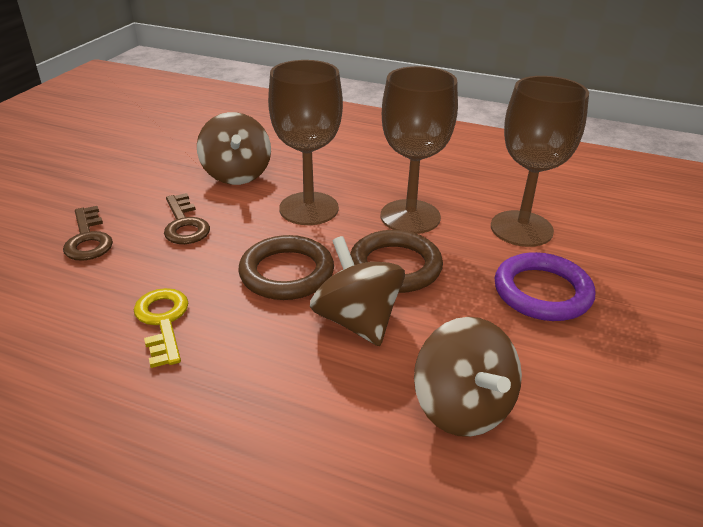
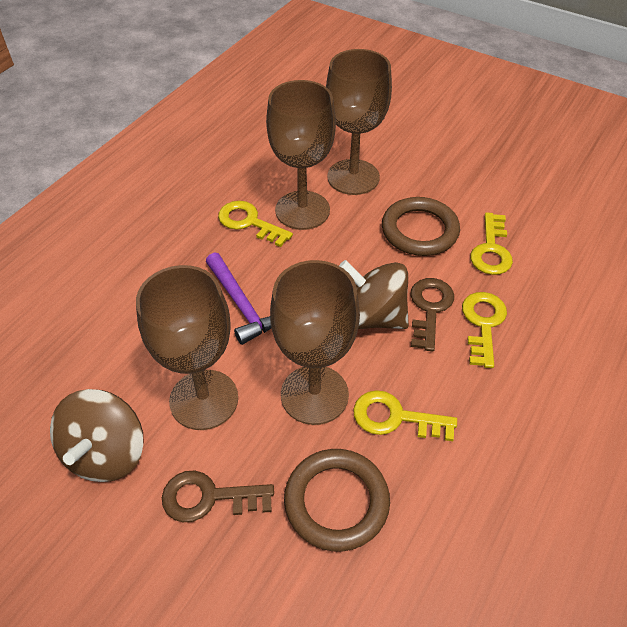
brown goblet: 3 -> 4
brown spinning top: 3 -> 2
purple hammer: 0 -> 1
purple ring: 1 -> 0
yellow key: 1 -> 4

